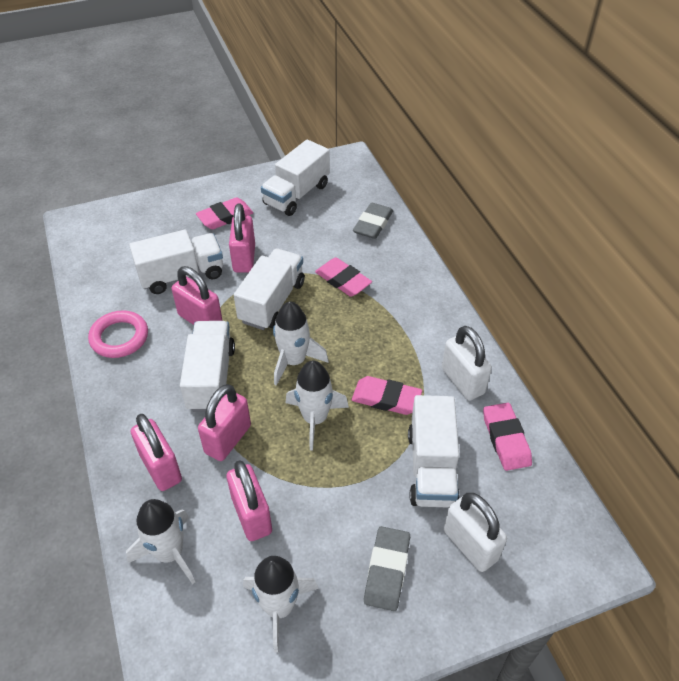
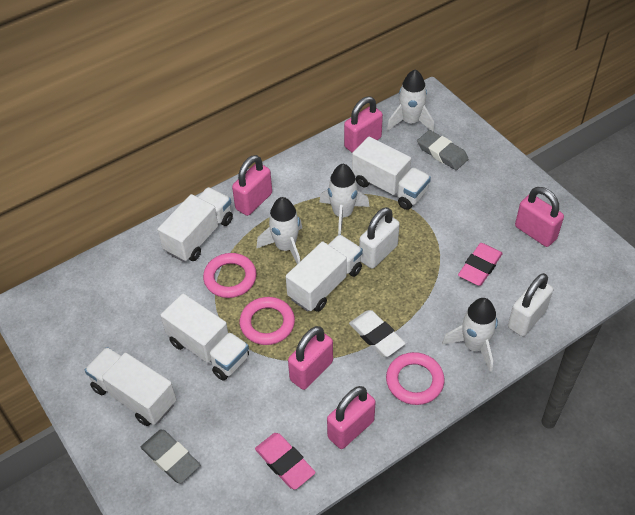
pink eraser: 4 -> 2
pink ring: 1 -> 3
white eraser: 0 -> 1

